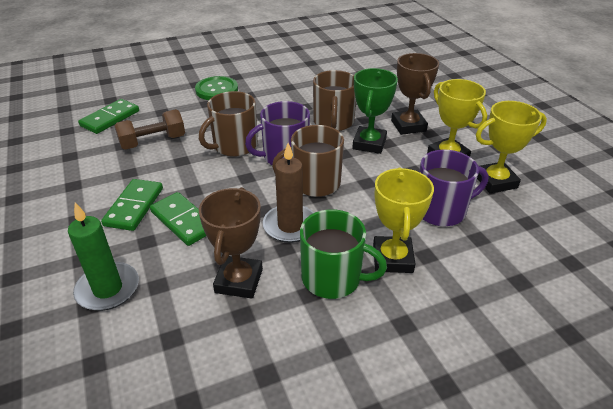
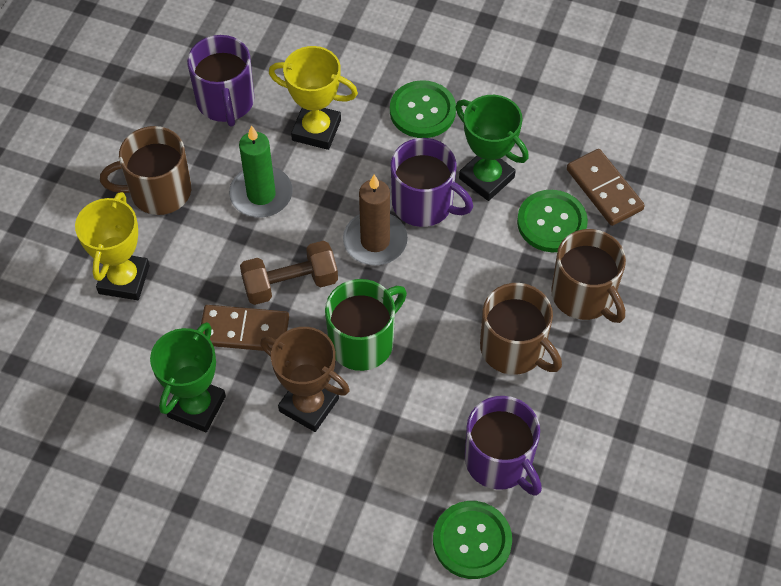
brown domino: 0 -> 2
brown trophy: 2 -> 1
green button: 1 -> 3
green domino: 3 -> 0
green trophy: 1 -> 2
purple mug: 2 -> 3
yellow trophy: 3 -> 2

